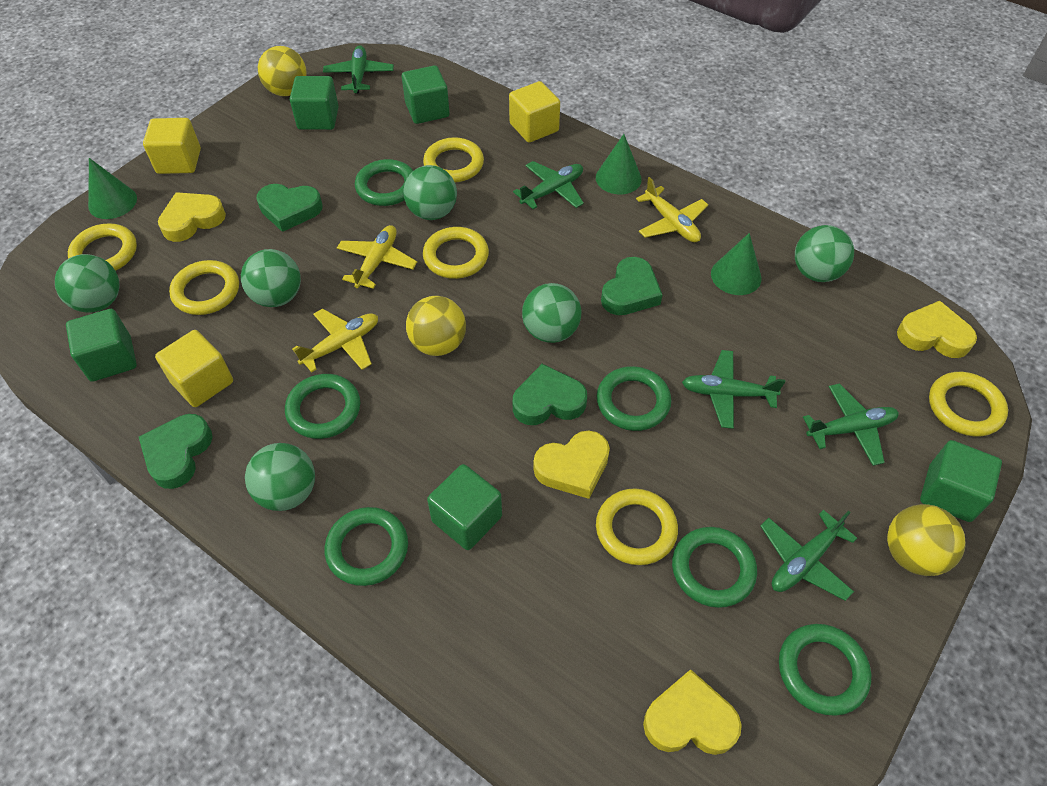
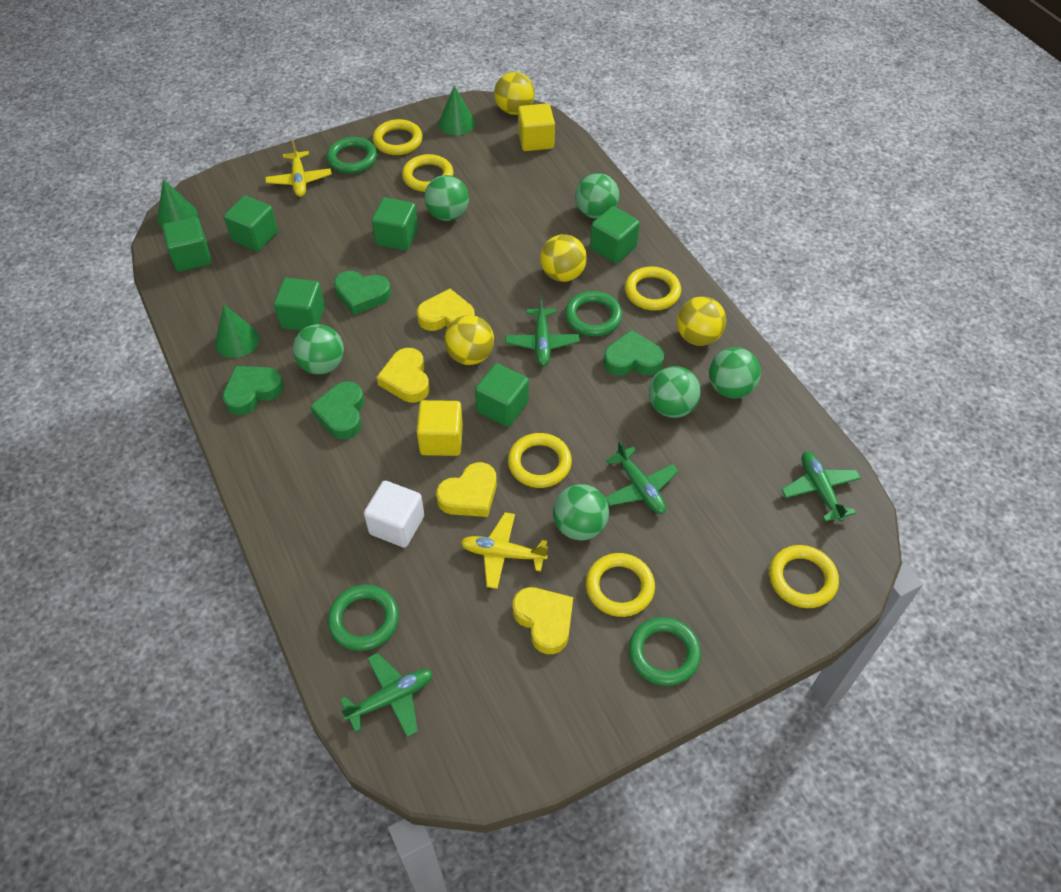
green cube: 5 -> 6
green plane: 5 -> 4
green ring: 6 -> 4
white cube: 0 -> 1
yellow ball: 3 -> 4
yellow cube: 3 -> 2
yellow plane: 3 -> 2

